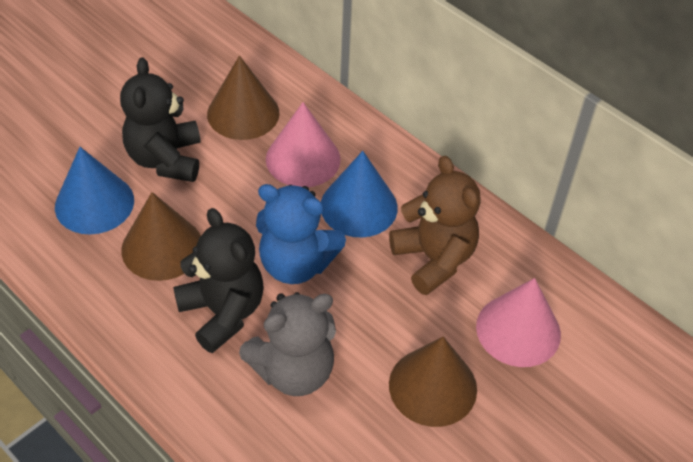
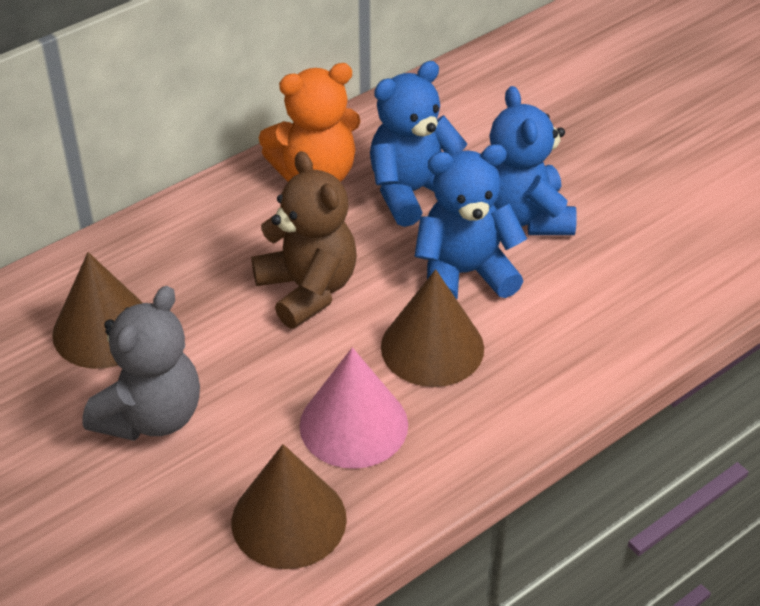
black teddy bear: 2 -> 0
blue cone: 2 -> 0
blue teddy bear: 1 -> 3
orange teddy bear: 0 -> 1
pink cone: 2 -> 1

